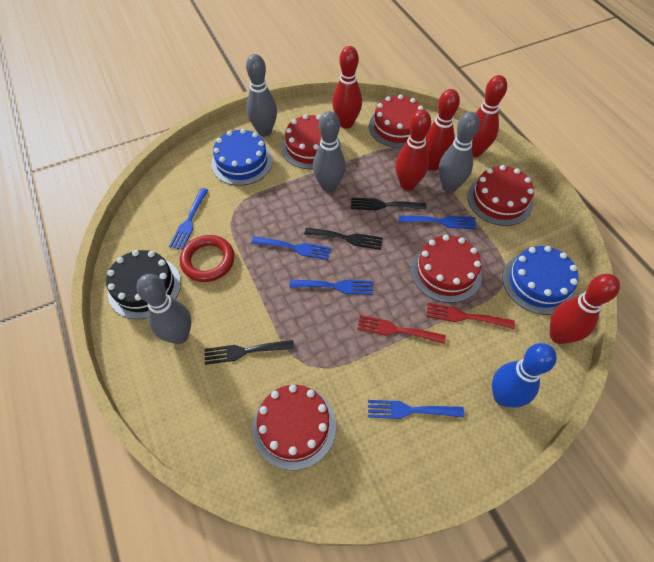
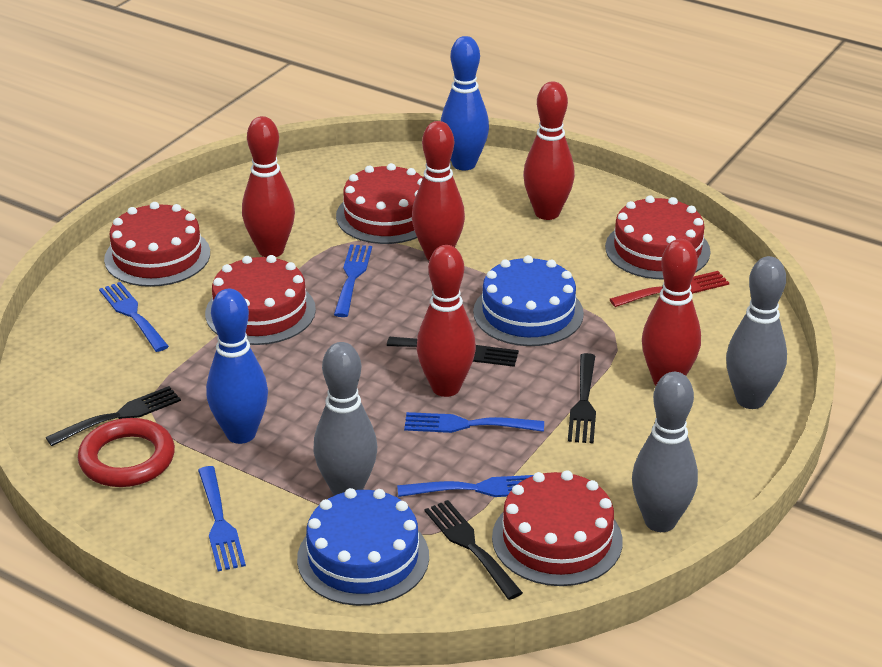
black cake: 1 -> 0
black fork: 3 -> 4
blue bowling pin: 1 -> 2
grey bowling pin: 4 -> 3
red fork: 2 -> 1

